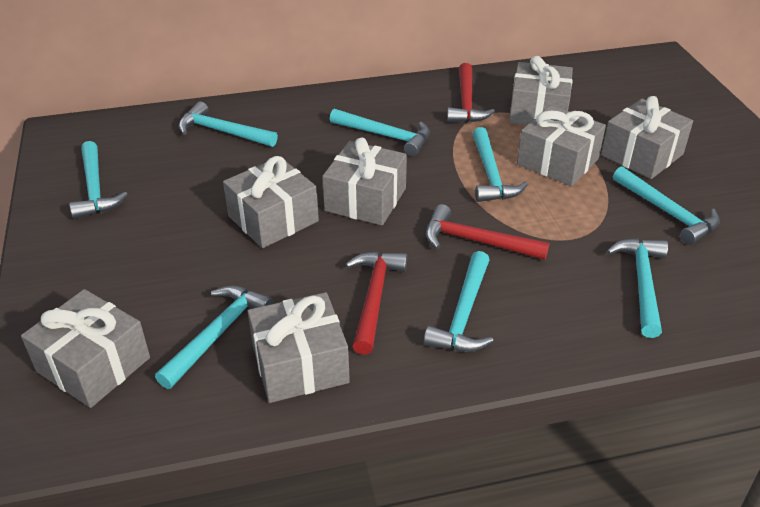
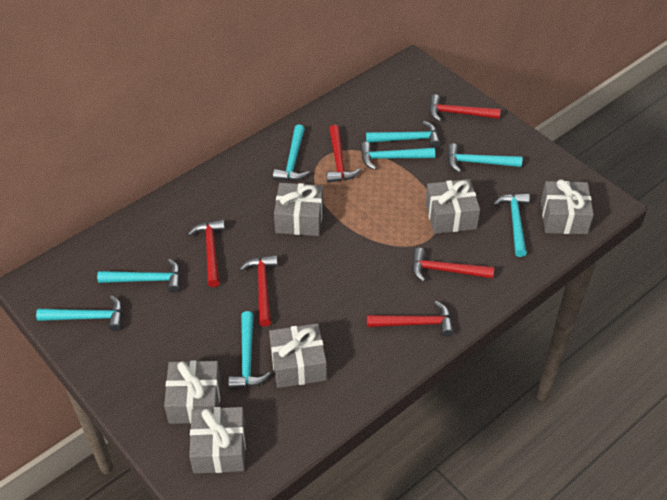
grey gift: 7 -> 6
red hammer: 3 -> 6

